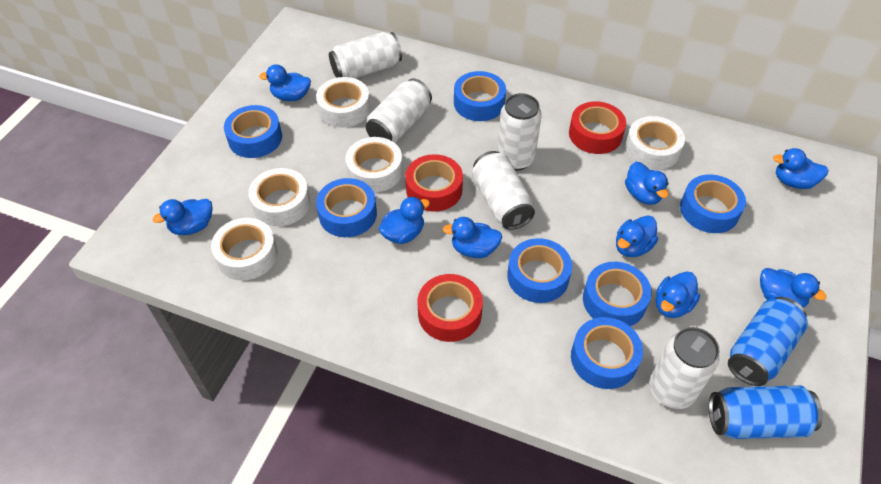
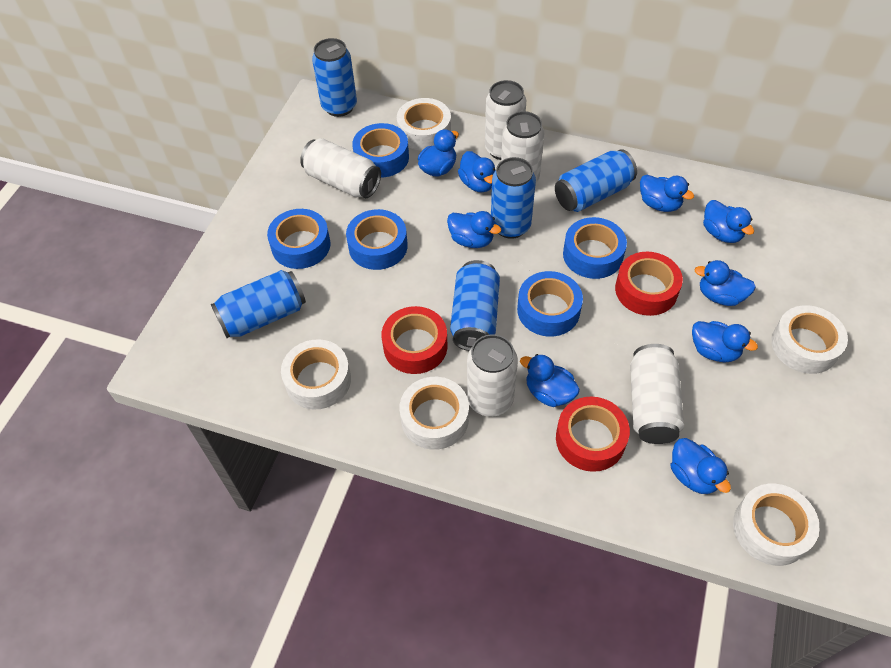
blue can: 2 -> 5
blue tape: 7 -> 5

